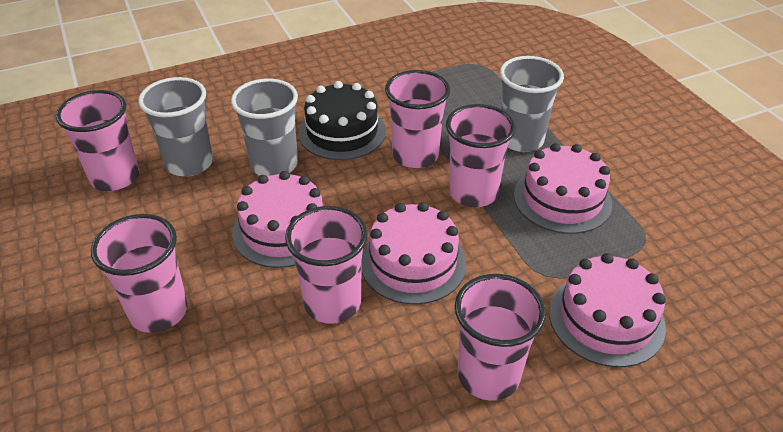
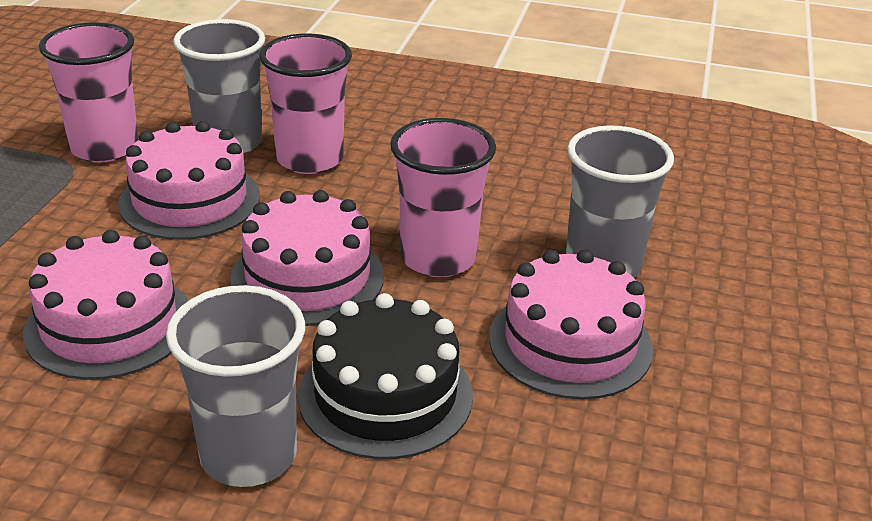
pink cup: 6 -> 3

